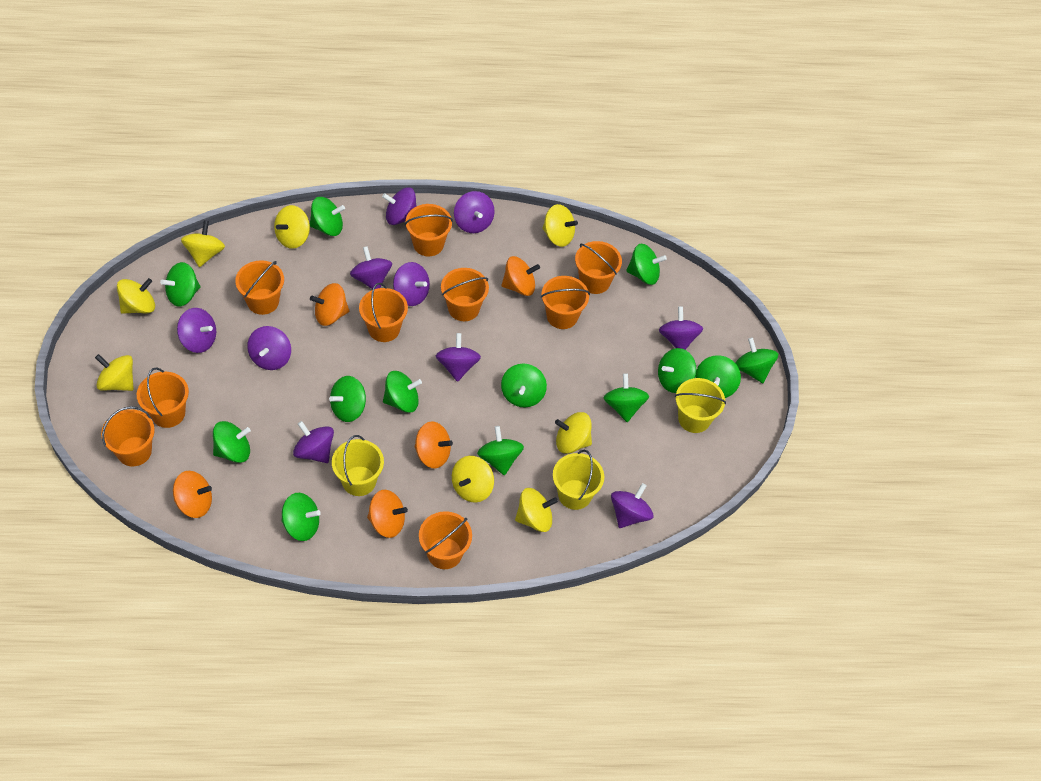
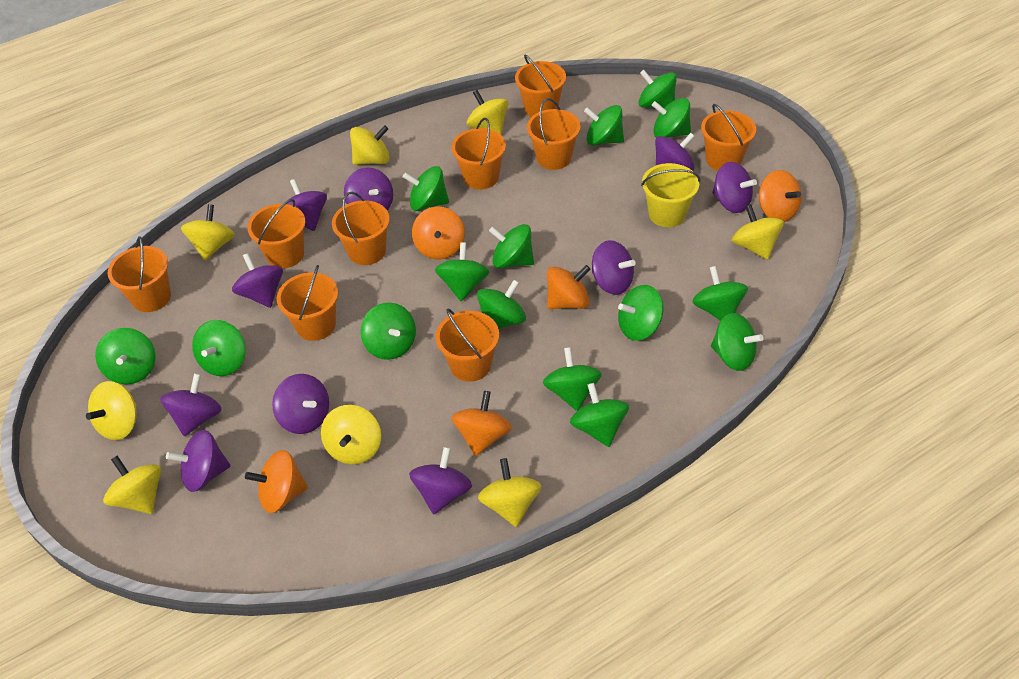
green spinning top: 13 -> 15
yellow bucket: 3 -> 1

